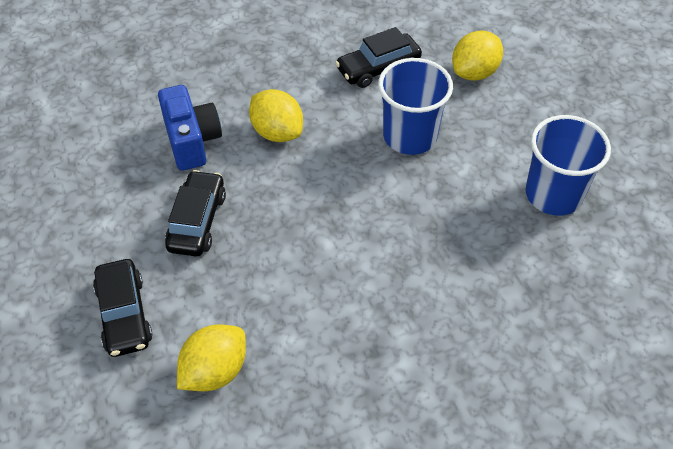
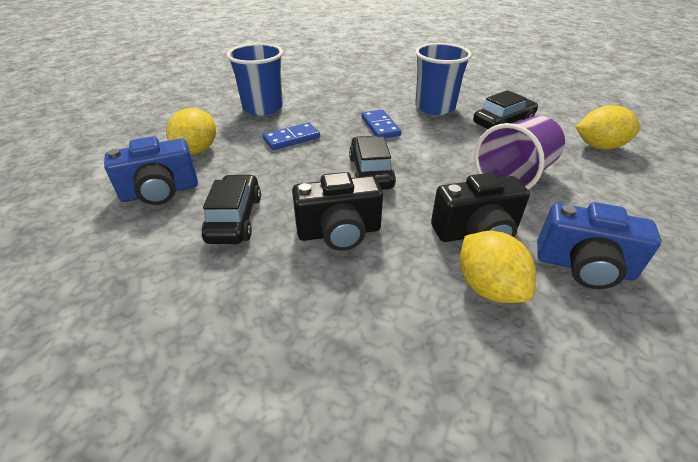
black camera: 0 -> 2
blue camera: 1 -> 2
blue domino: 0 -> 2
purple cup: 0 -> 1

